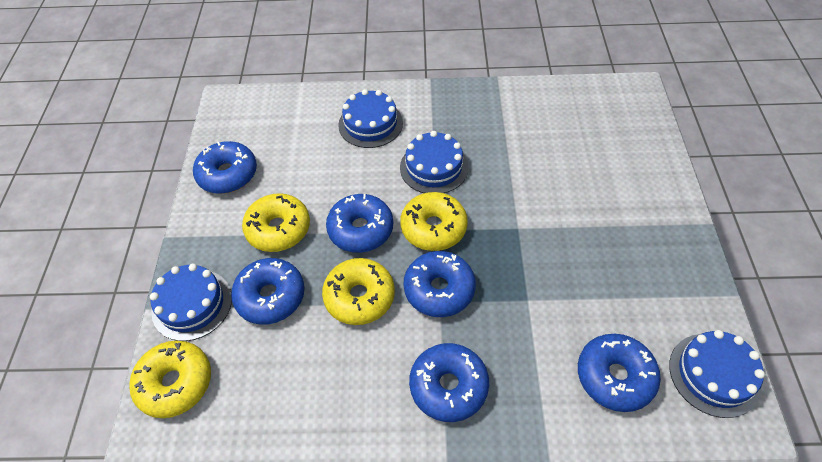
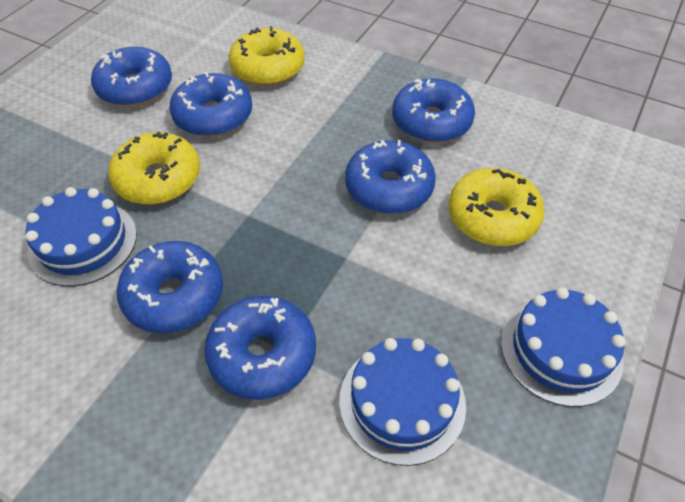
blue cake: 4 -> 3
yellow donut: 4 -> 3

